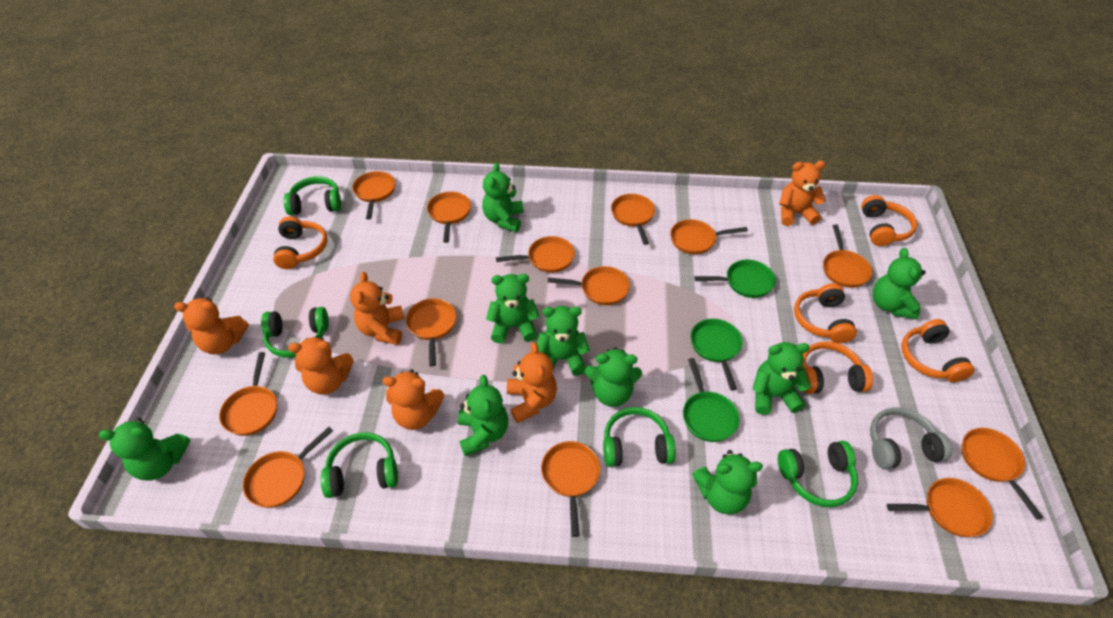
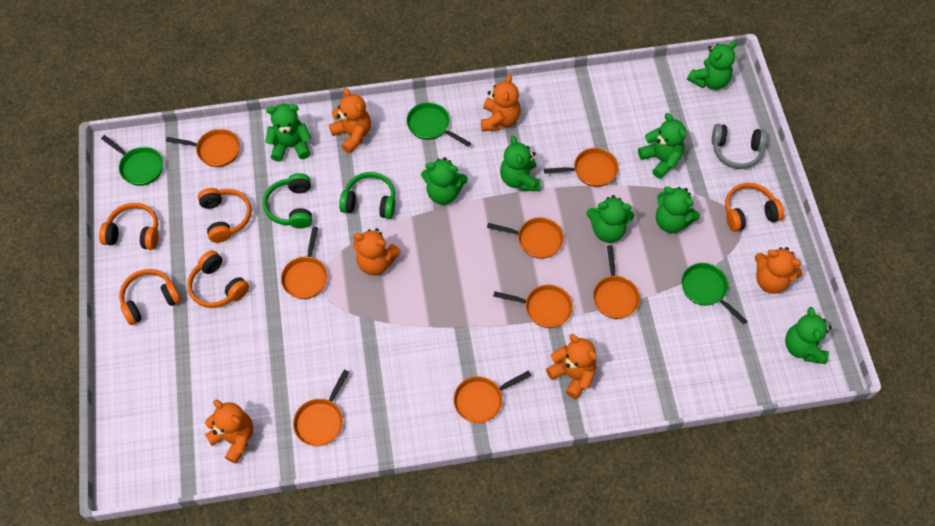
green headphones: 5 -> 2
green teddy bear: 9 -> 8
orange pan: 13 -> 8

